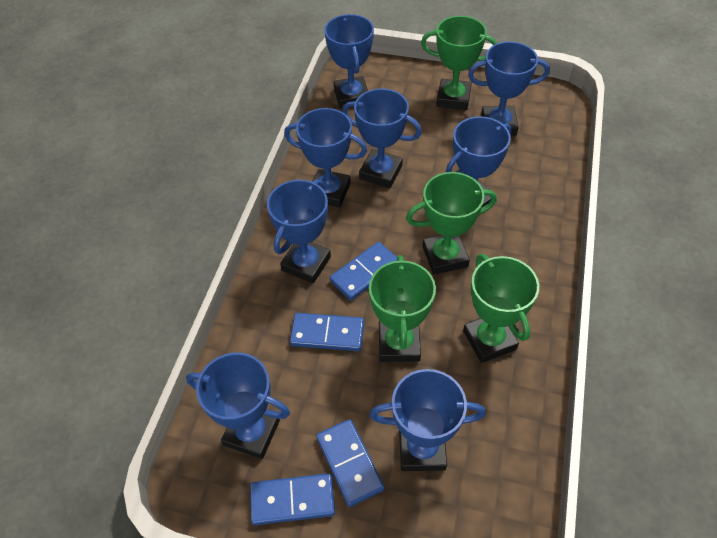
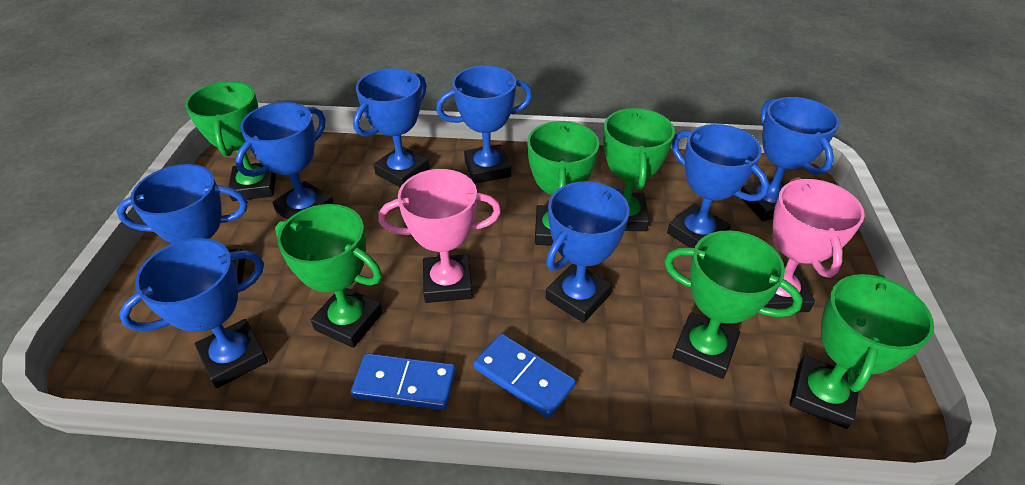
blue domino: 4 -> 2
green trophy: 4 -> 6
pink trophy: 0 -> 2

